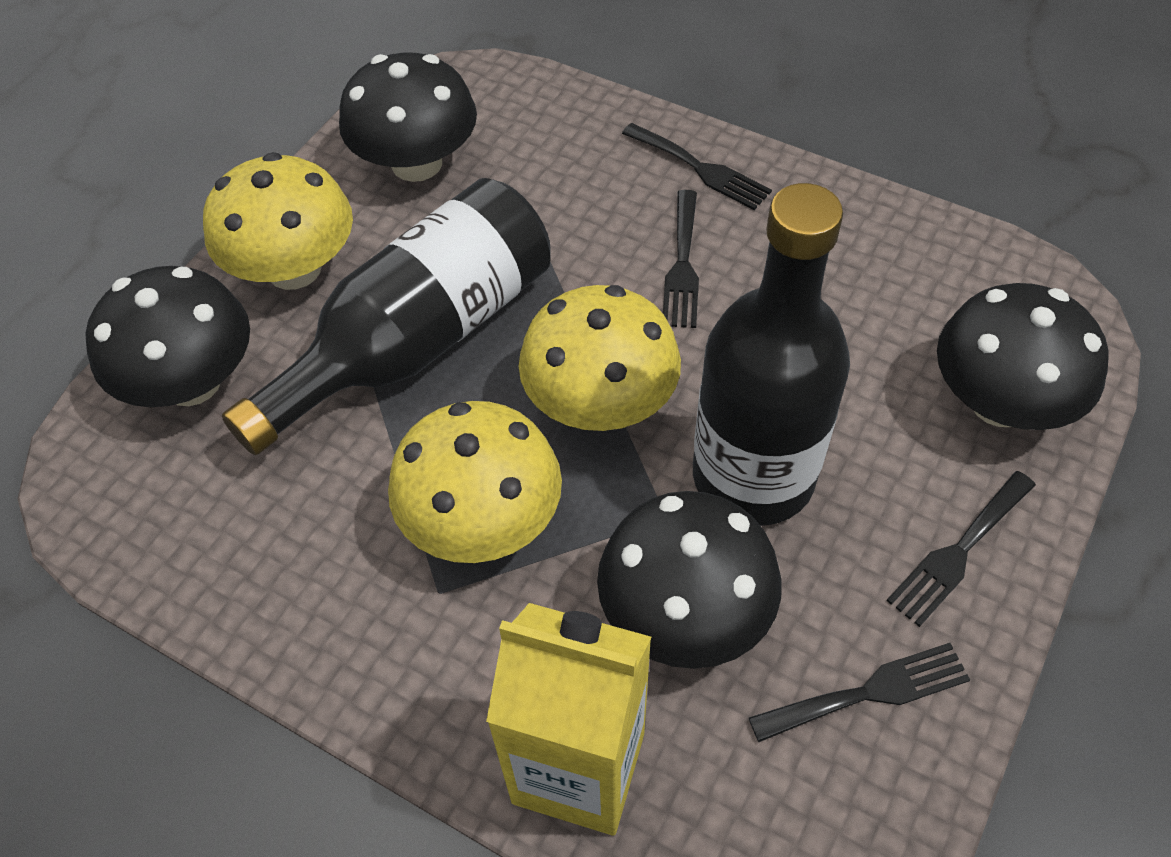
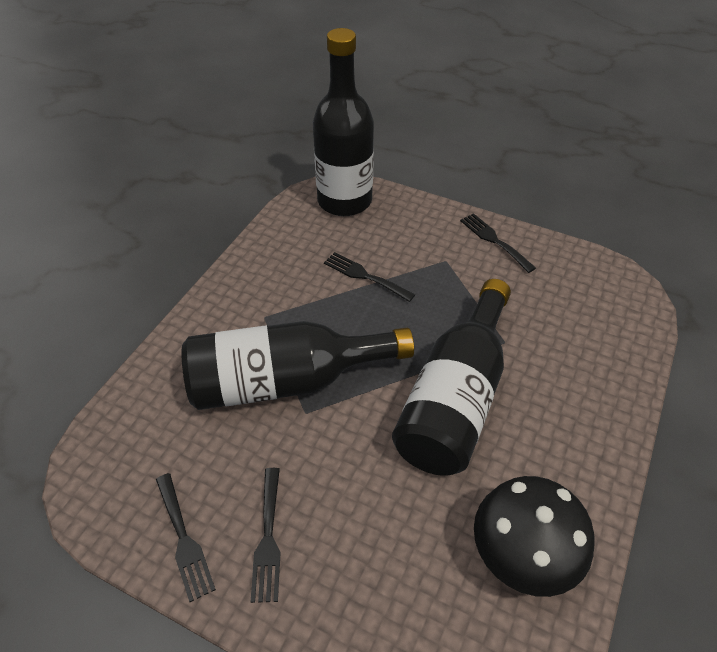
black bottle: 2 -> 3
black mushroom: 4 -> 1
yellow carton: 1 -> 0
yellow mushroom: 3 -> 0

